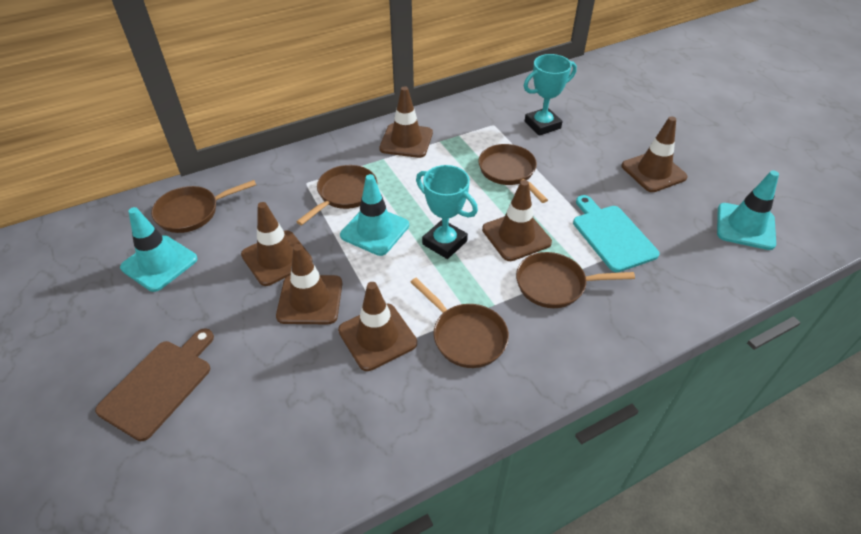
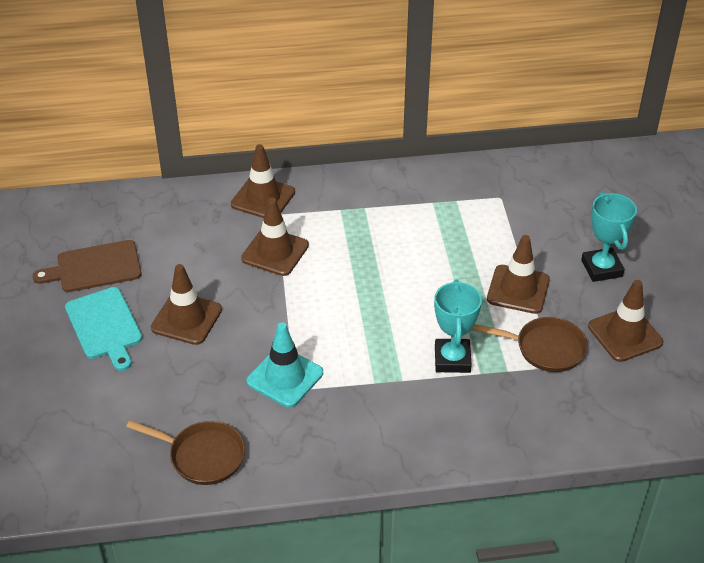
brown pan: 5 -> 2
brown traffic cone: 6 -> 5
turquoise traffic cone: 3 -> 1

